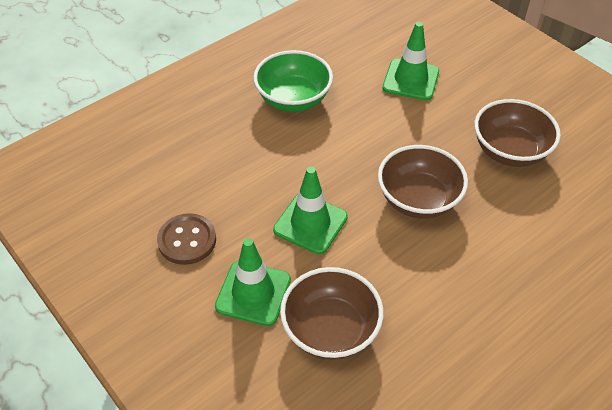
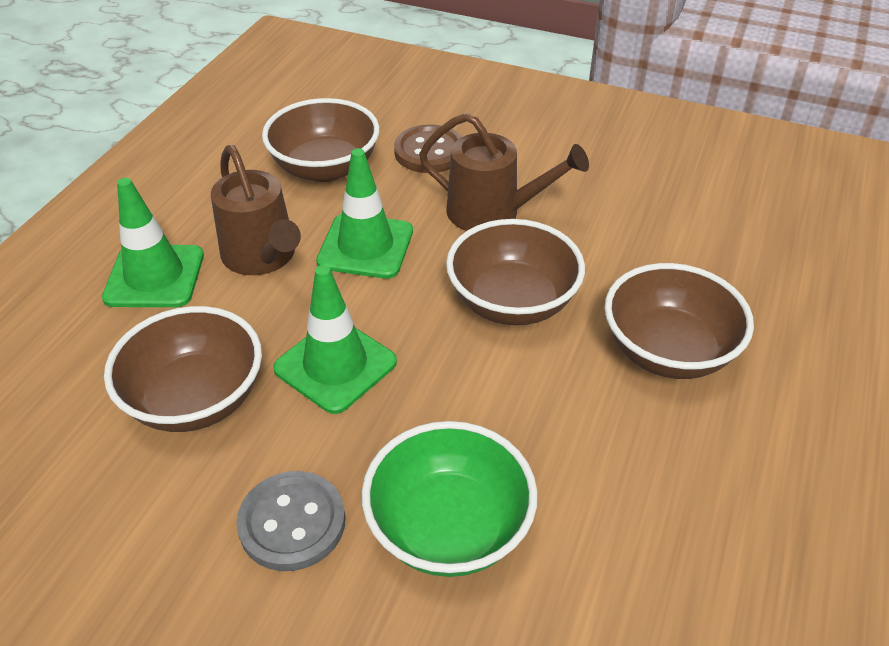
brown bowl: 3 -> 4
brown watering can: 0 -> 2
grey button: 0 -> 1

